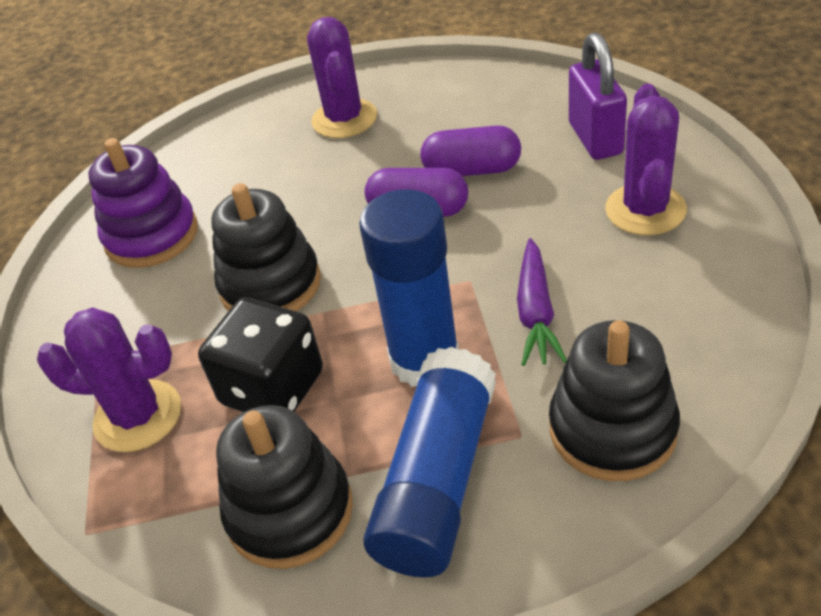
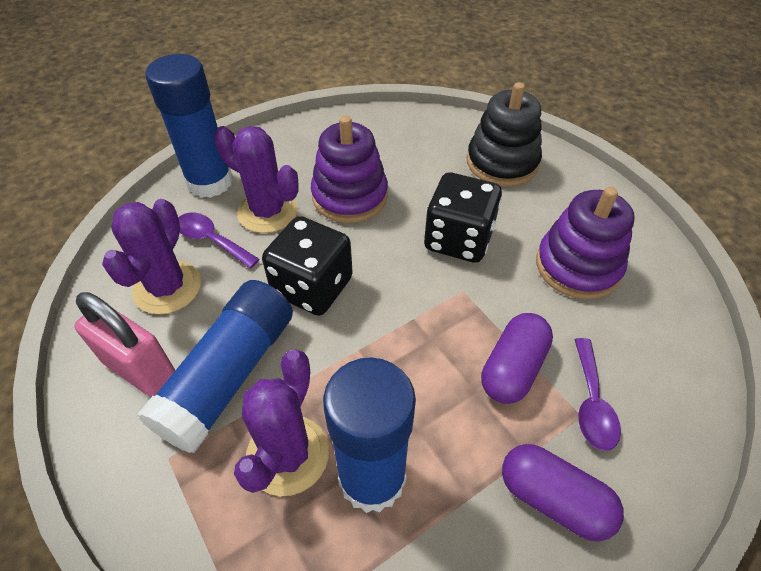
black dice: 1 -> 2
black stacking toy: 3 -> 1
blue glue stick: 2 -> 3
pink padlock: 0 -> 1
purple carrot: 1 -> 0
purple padlock: 1 -> 0
purple spoon: 0 -> 2
purple stacking toy: 1 -> 2

